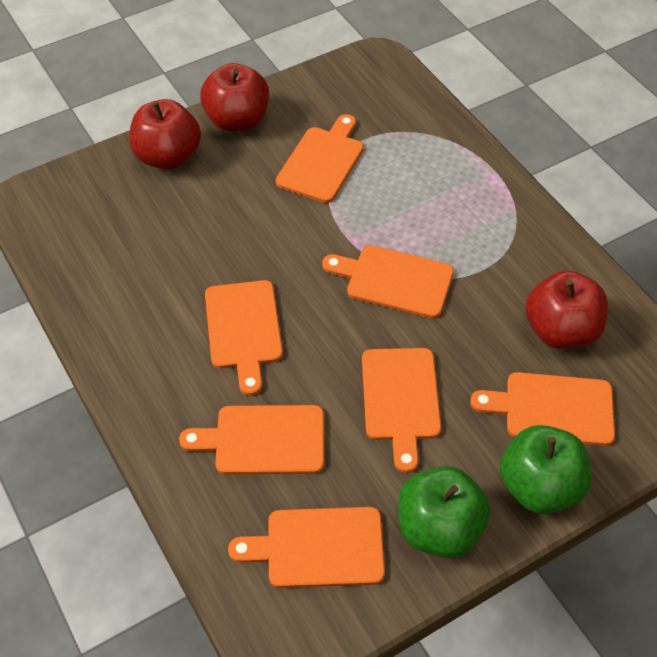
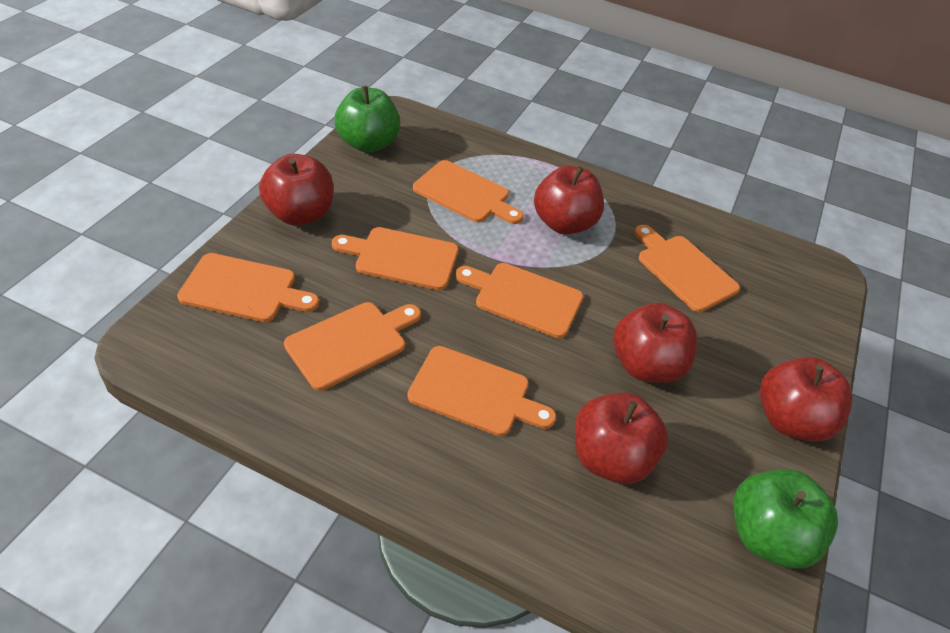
red apple: 3 -> 5

